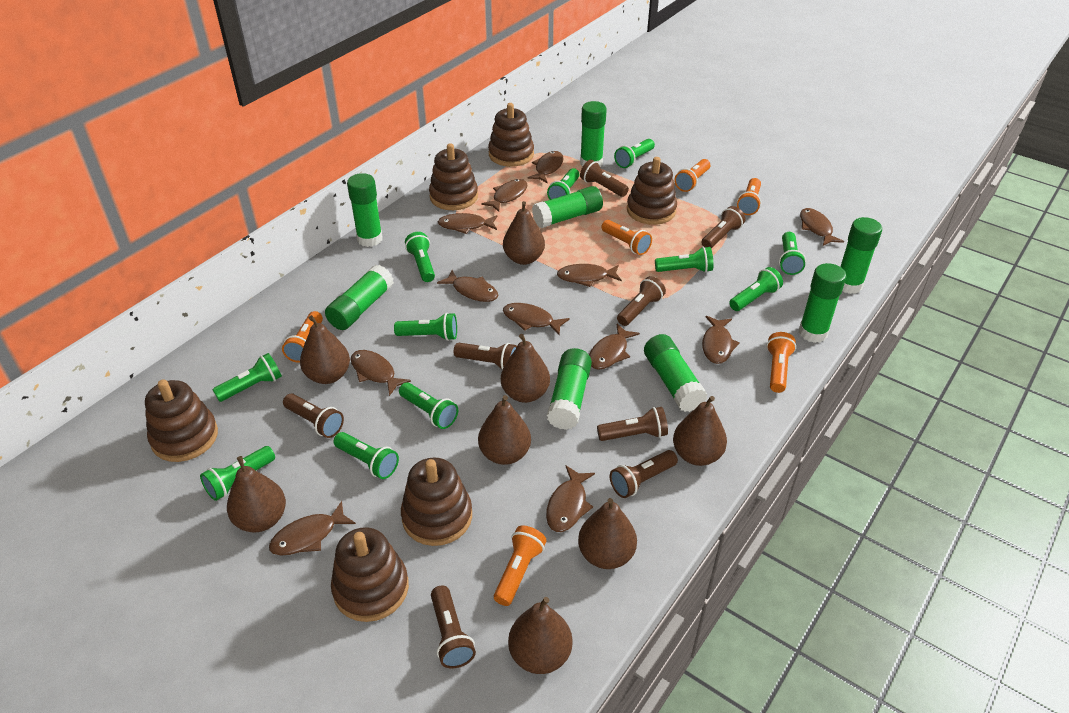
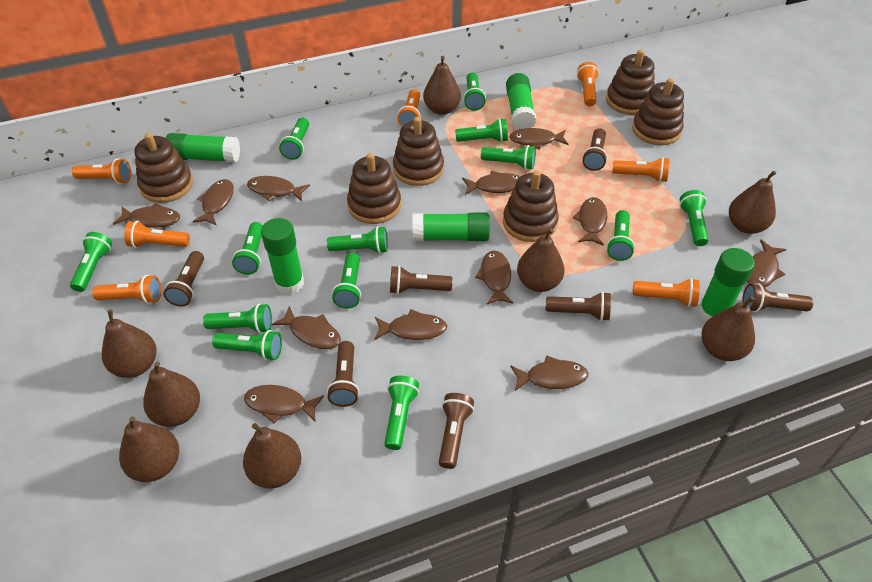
brown flashlight: 8 -> 7
green flashlight: 11 -> 13
green glue stick: 8 -> 5
orange flashlight: 6 -> 7

